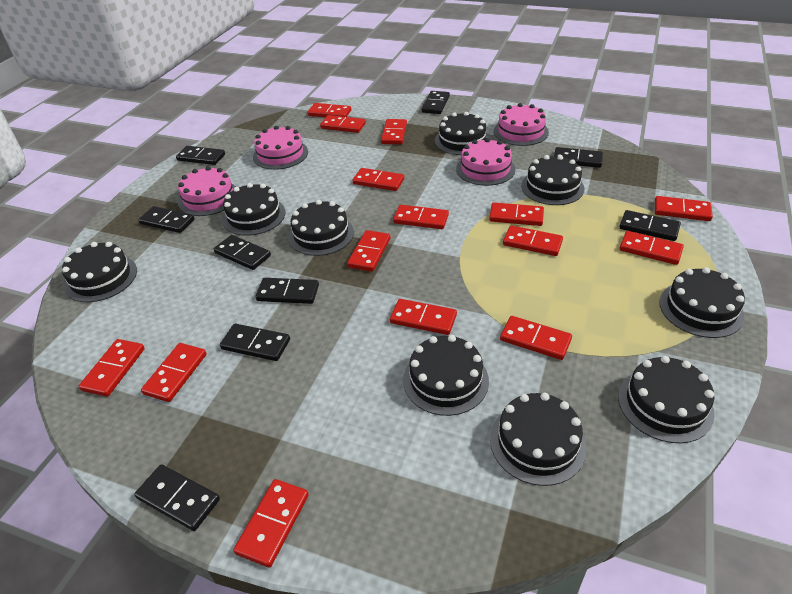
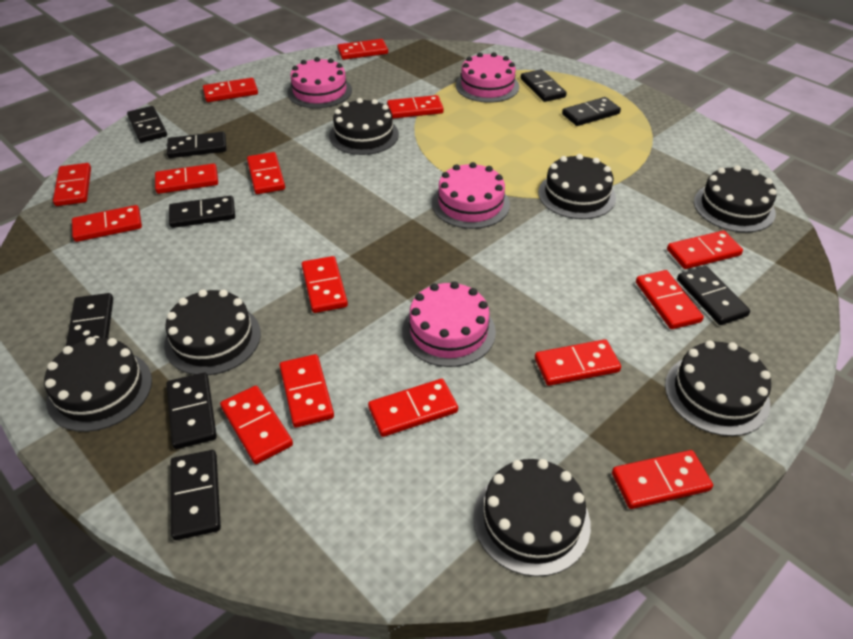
black cake: 9 -> 7

